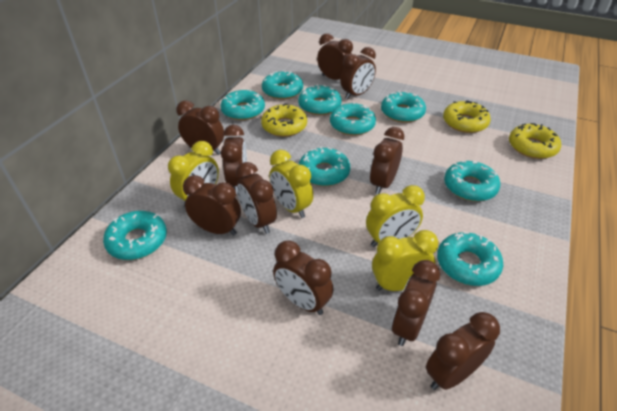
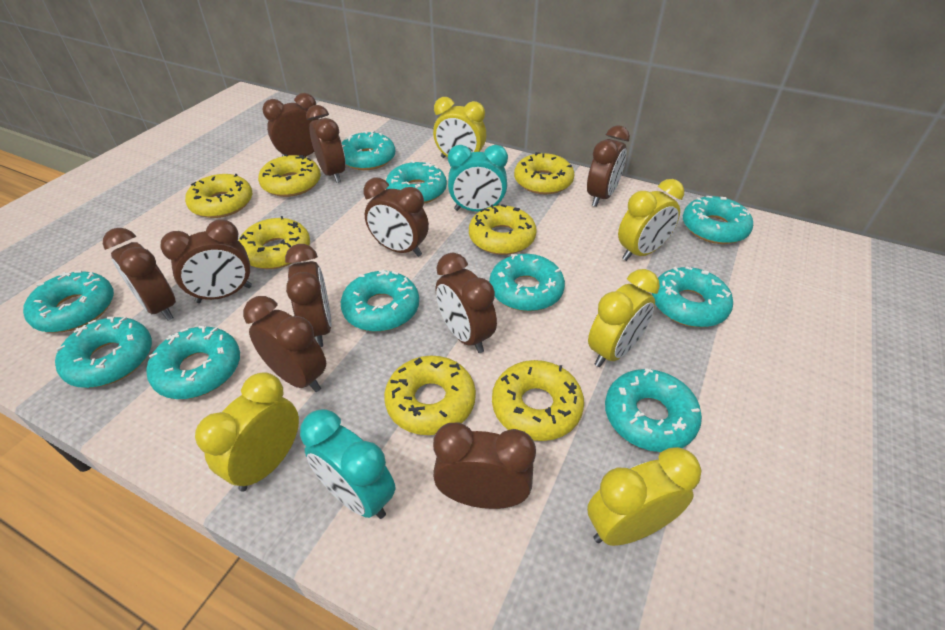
turquoise clock: 0 -> 2
turquoise donut: 9 -> 10
yellow clock: 4 -> 5
yellow donut: 3 -> 7

